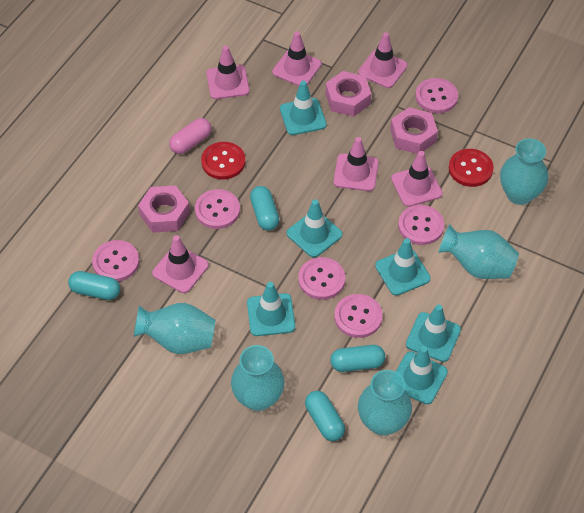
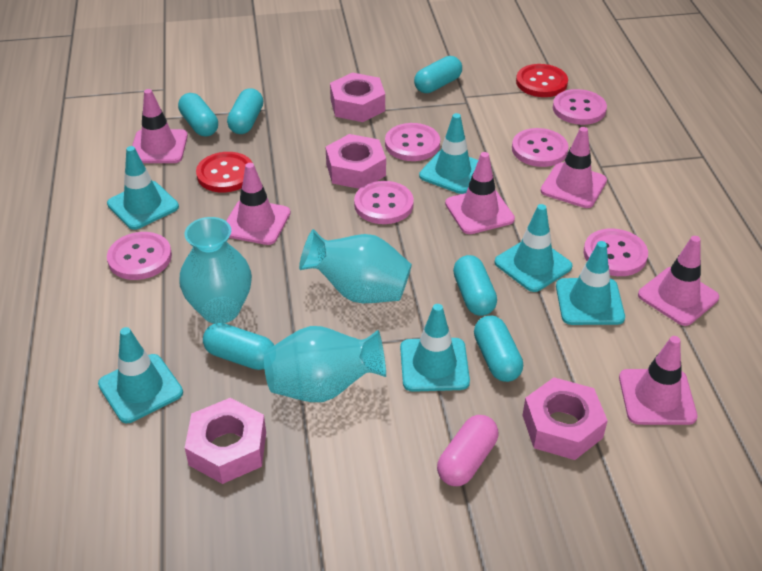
pink nut: 3 -> 4
turquoise capsule: 4 -> 6
turquoise vase: 5 -> 3

